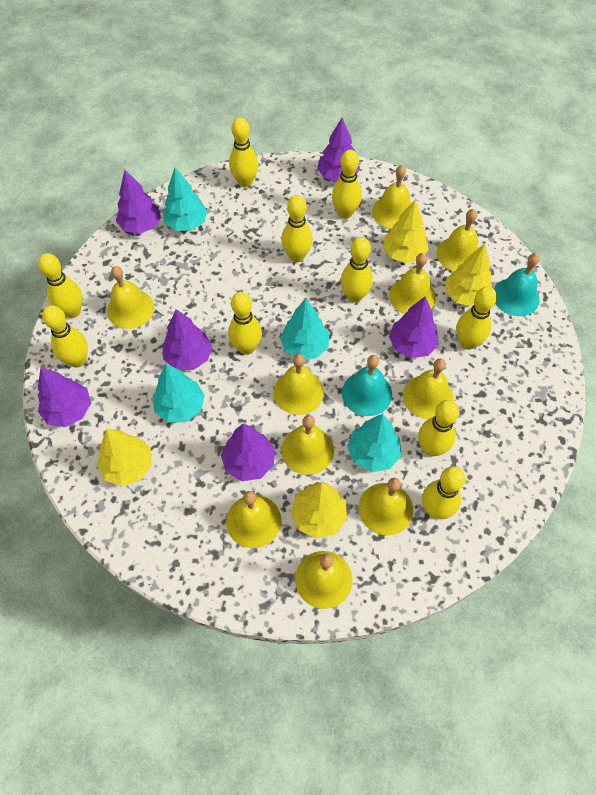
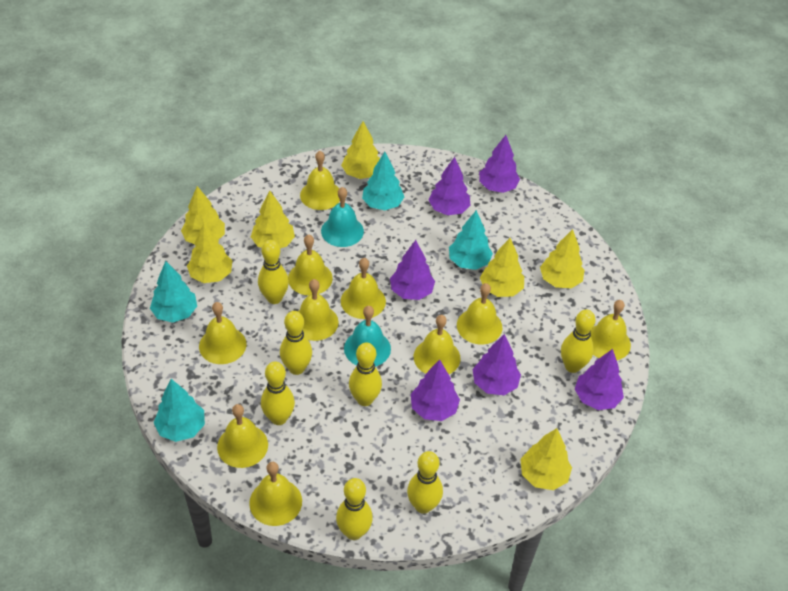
yellow bowling pin: 10 -> 7
yellow tree: 4 -> 7

